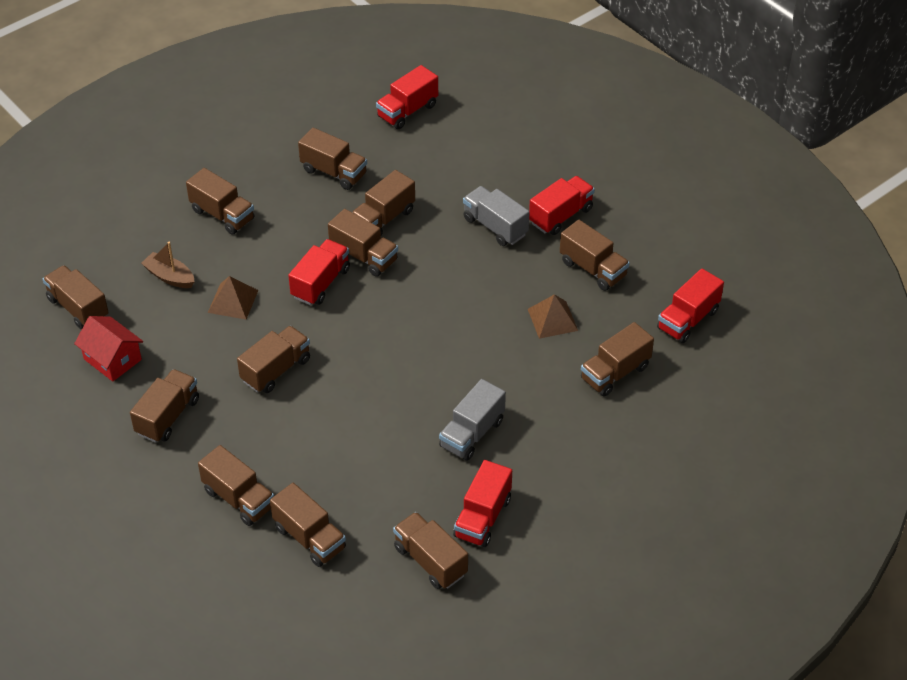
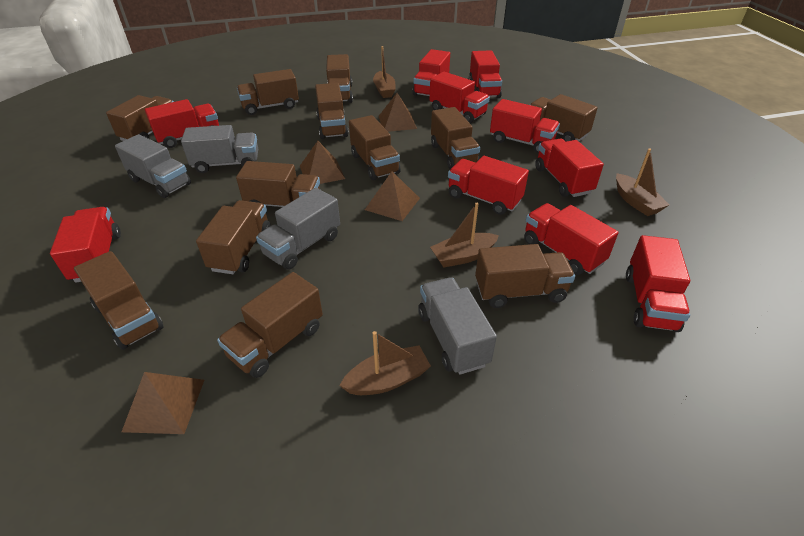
brown boat: 1 -> 4
brown pyramid: 2 -> 4
grey truck: 2 -> 4
red house: 1 -> 0
red truck: 5 -> 10

